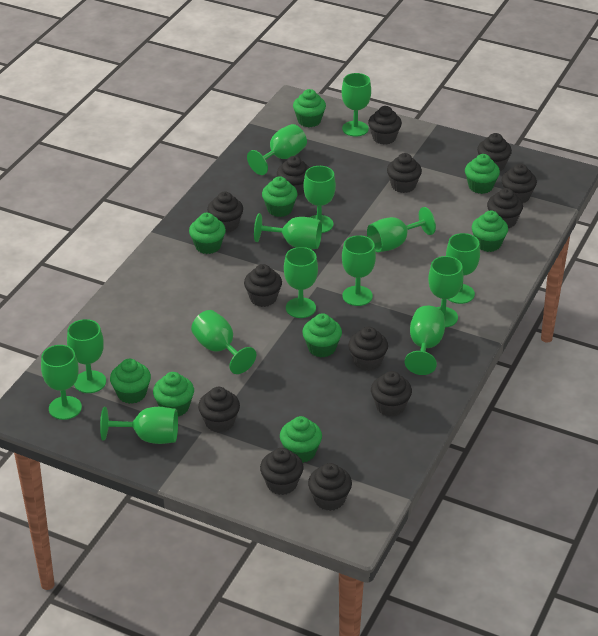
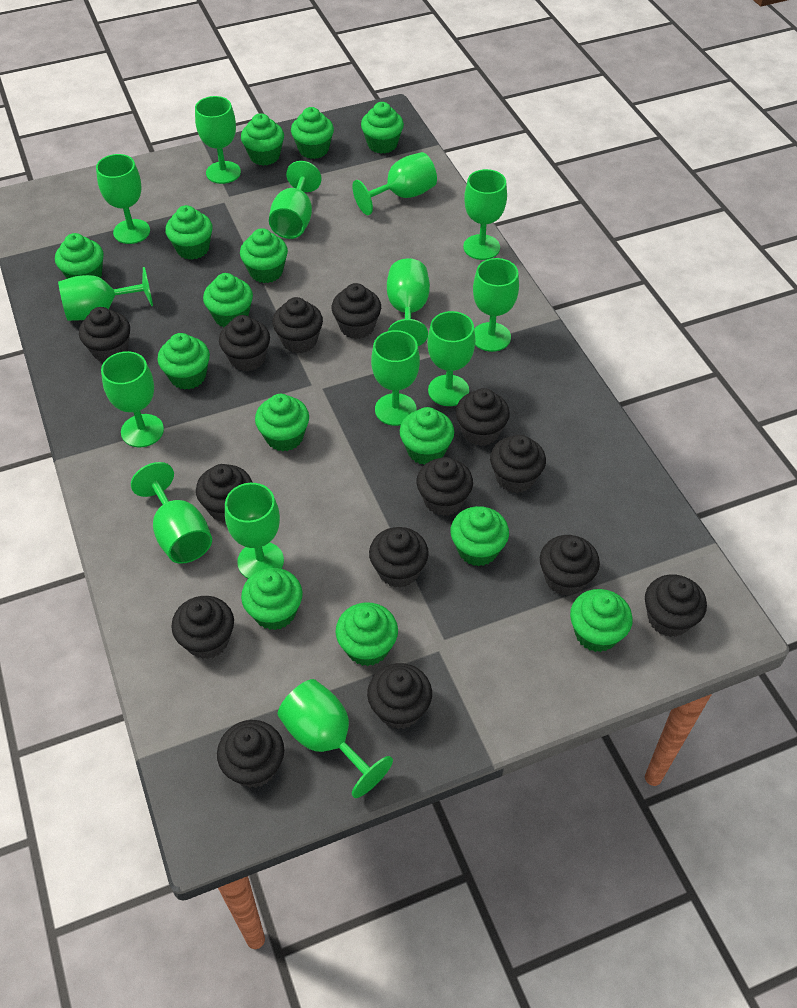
black cupcake: 13 -> 14
green cupcake: 9 -> 14

